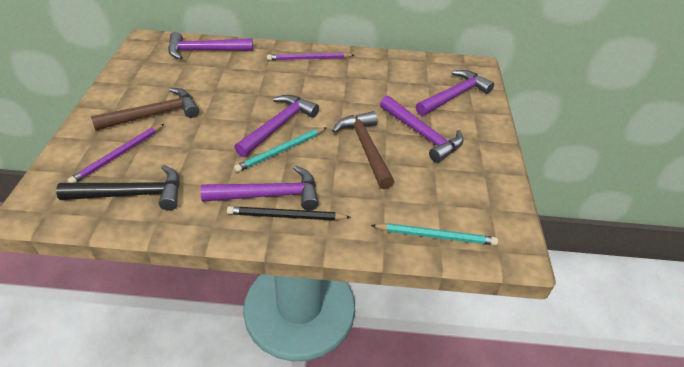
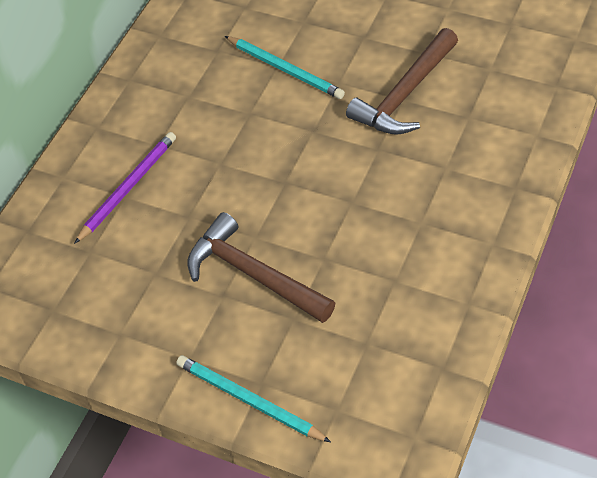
black hammer: 1 -> 0
black pencil: 1 -> 0
purple hammer: 5 -> 0
purple pencil: 2 -> 1

